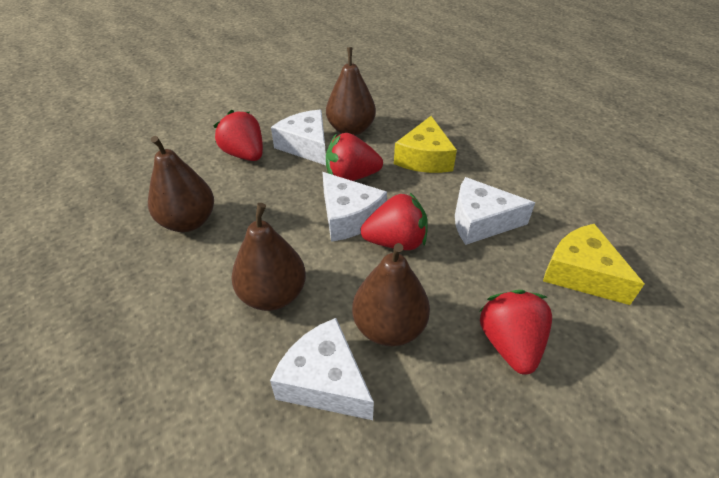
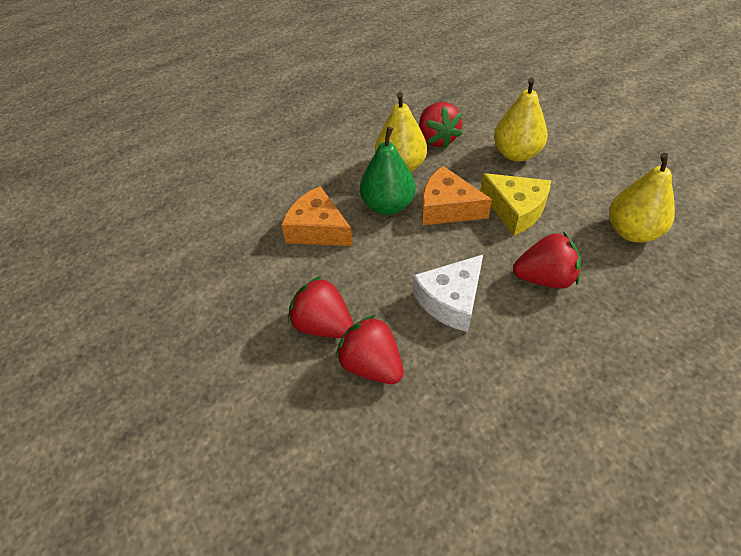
brown pear: 4 -> 0
green pear: 0 -> 1
orange cheese: 0 -> 2
white cheese: 4 -> 1
yellow cheese: 2 -> 1
yellow pear: 0 -> 3

